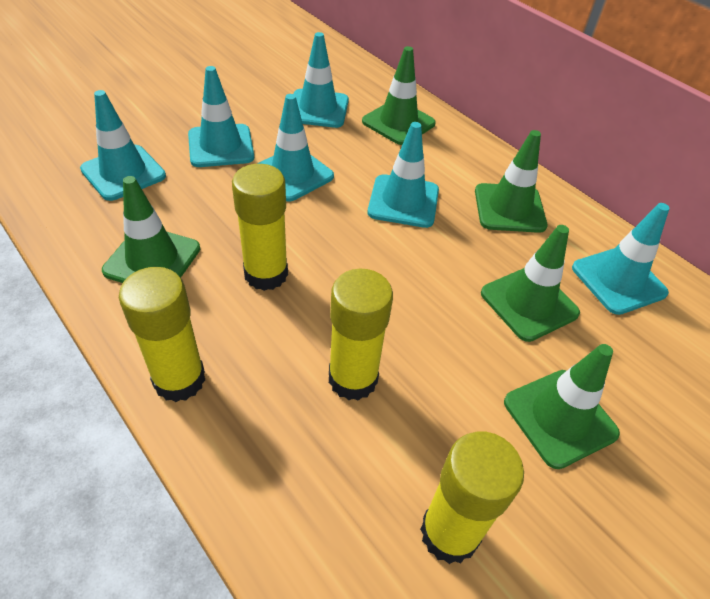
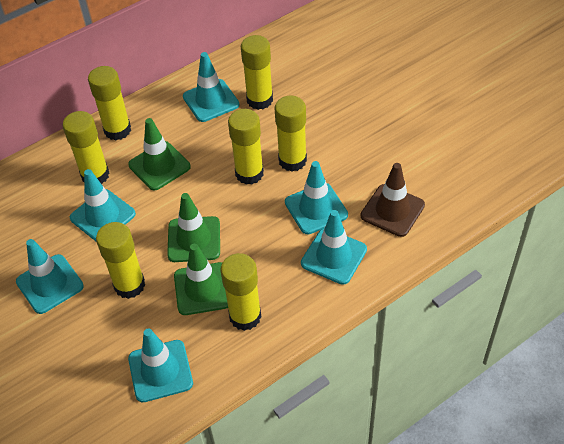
brown traffic cone: 0 -> 1
green traffic cone: 5 -> 3
yellow glue stick: 4 -> 7

